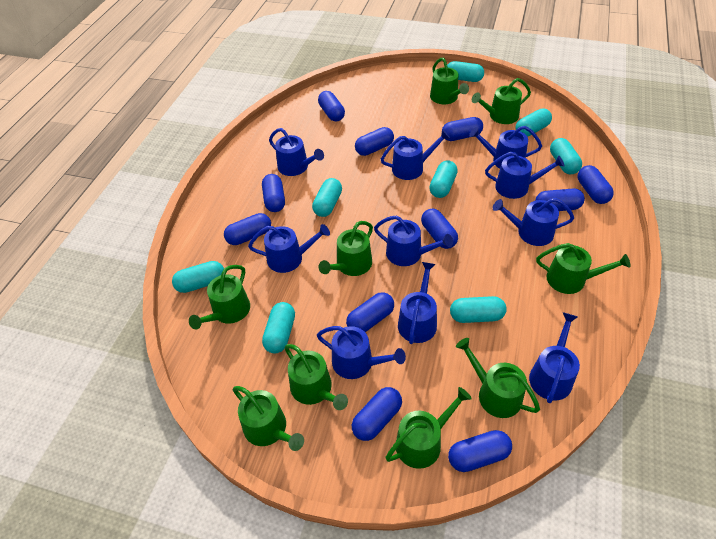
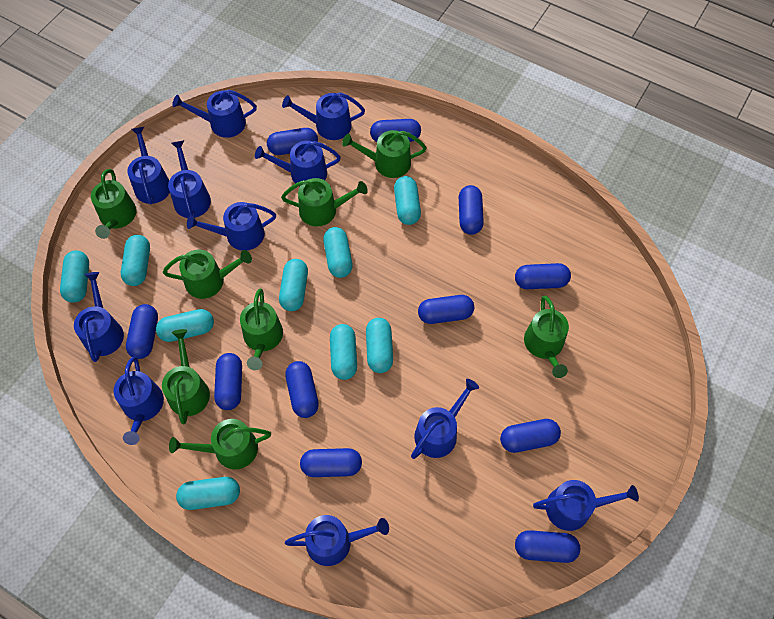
blue watering can: 10 -> 11
green watering can: 9 -> 8
turquoise capsule: 8 -> 9

